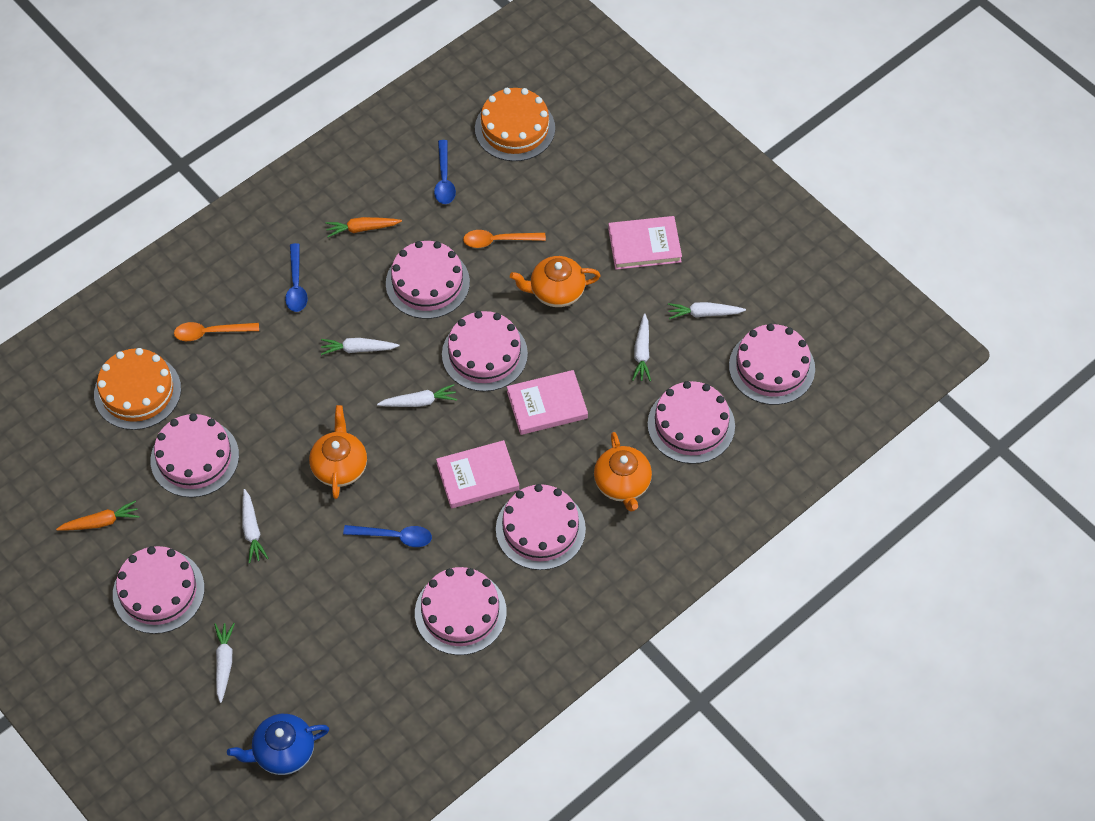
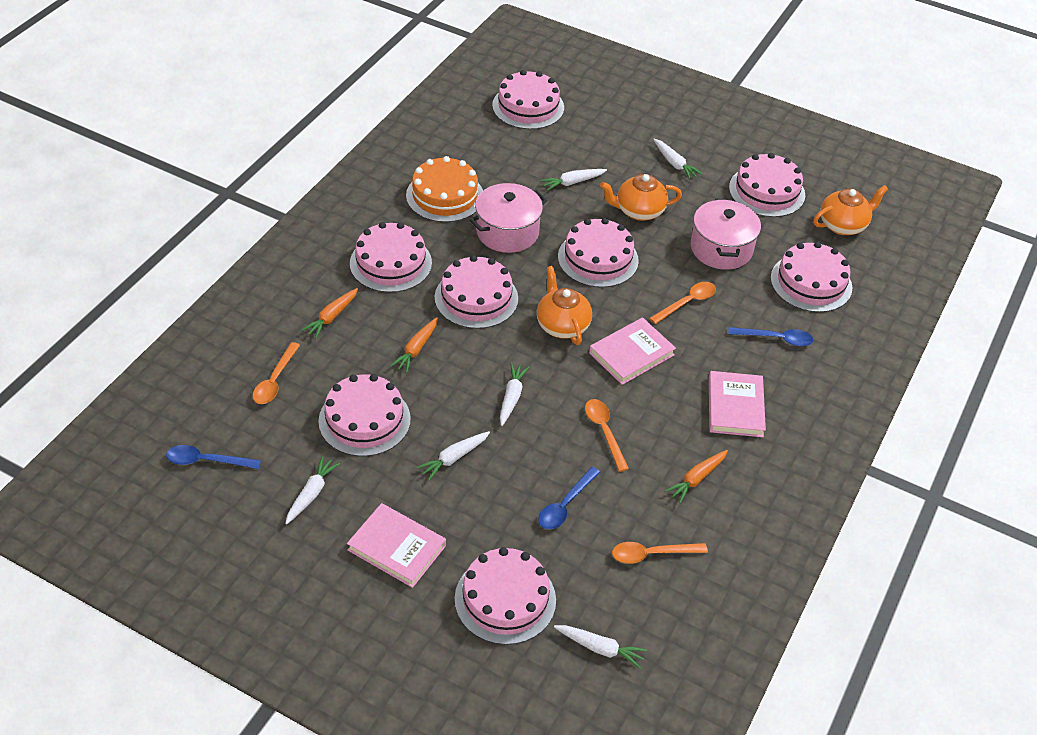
blue teapot: 1 -> 0
orange cake: 2 -> 1
orange carrot: 2 -> 3
orange spoon: 2 -> 4
pink pot: 0 -> 2

